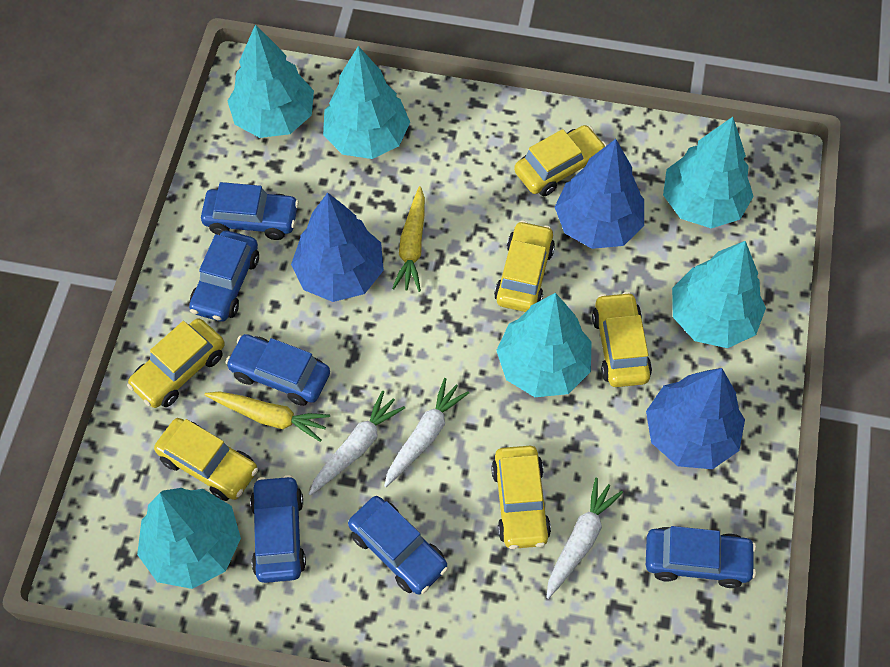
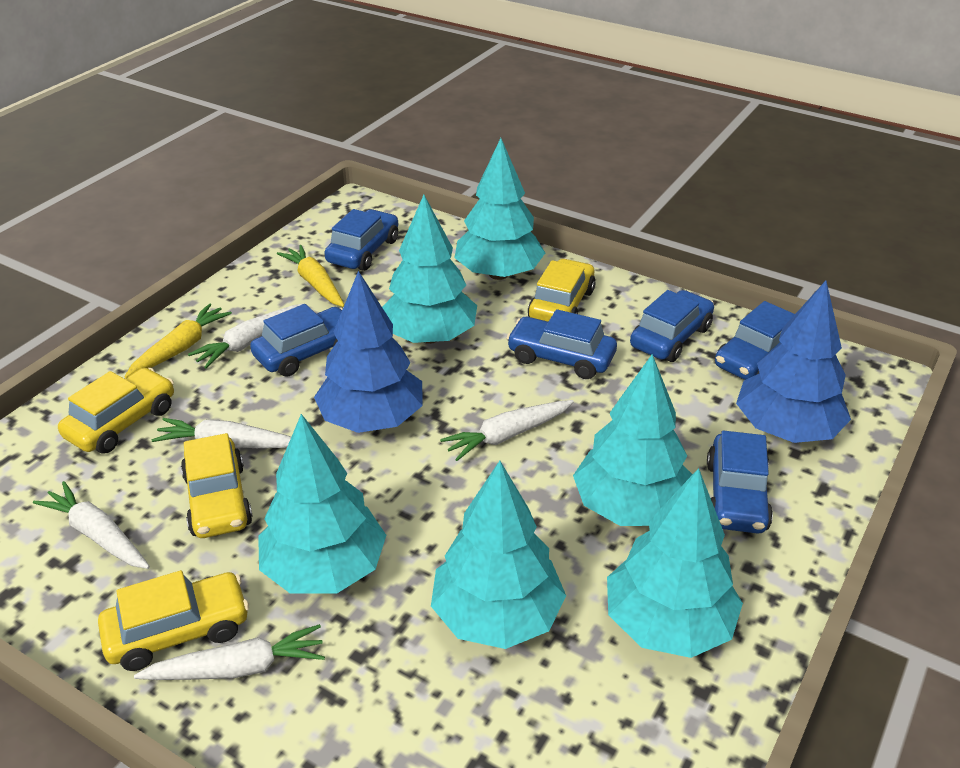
blue tree: 3 -> 2
white carrot: 3 -> 5
yellow car: 6 -> 4

